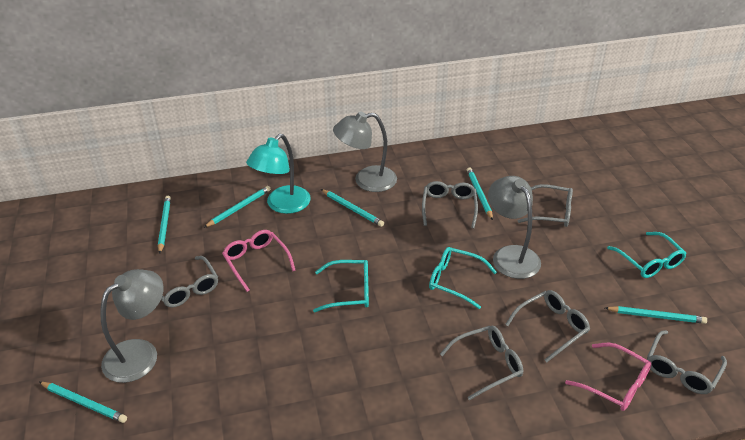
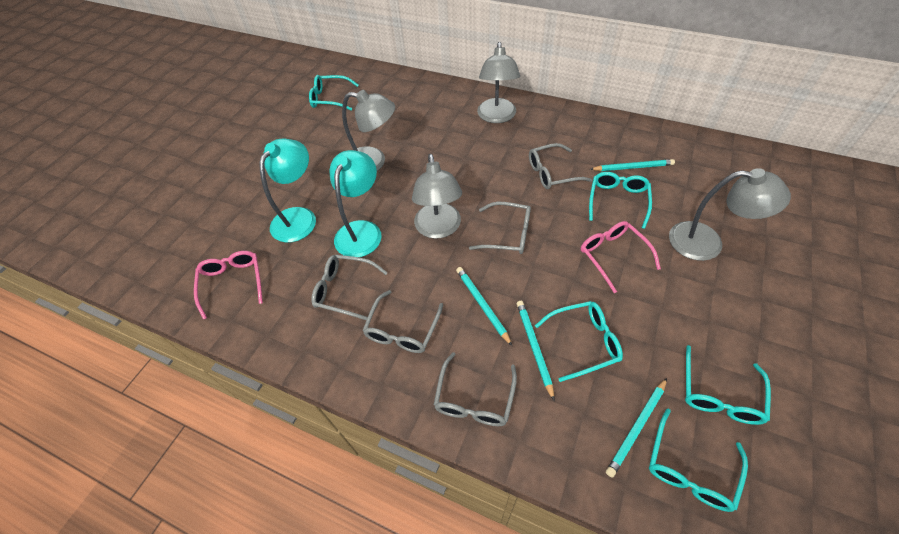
grey glasses: 6 -> 5
grey lamp: 3 -> 4
turquoise glasses: 3 -> 5
turquoise lamp: 1 -> 2
turquoise pencil: 6 -> 4

